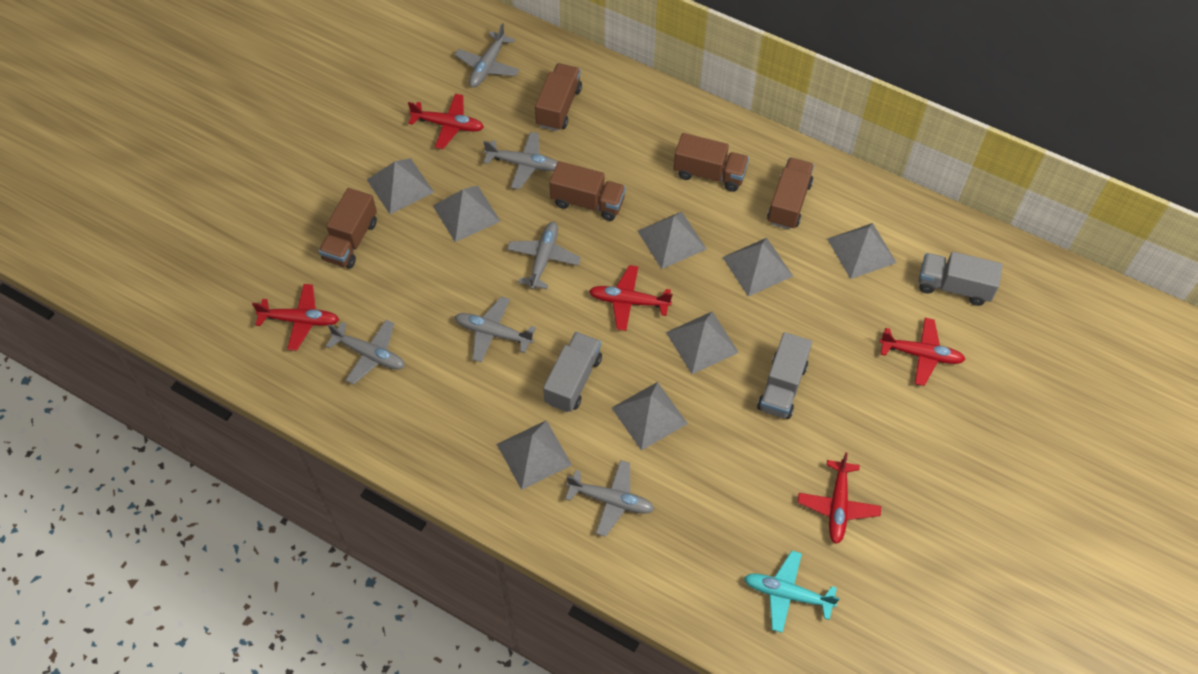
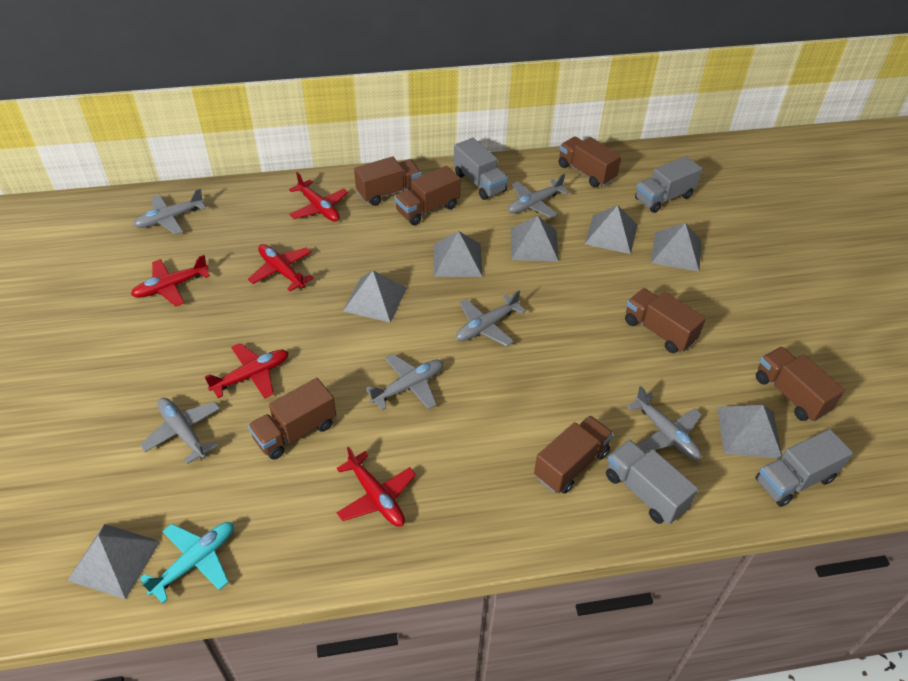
brown truck: 5 -> 7
grey pyramid: 8 -> 7
grey truck: 3 -> 4

